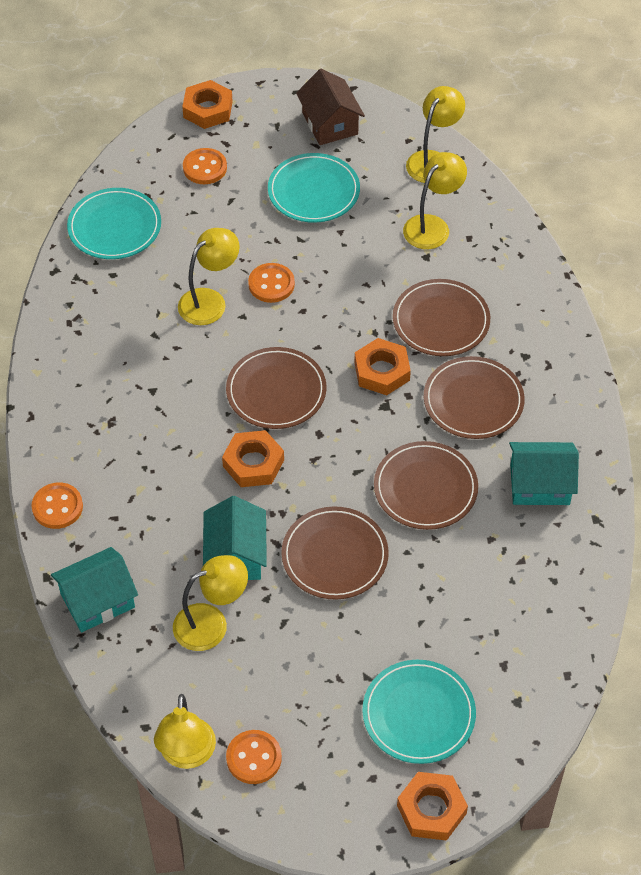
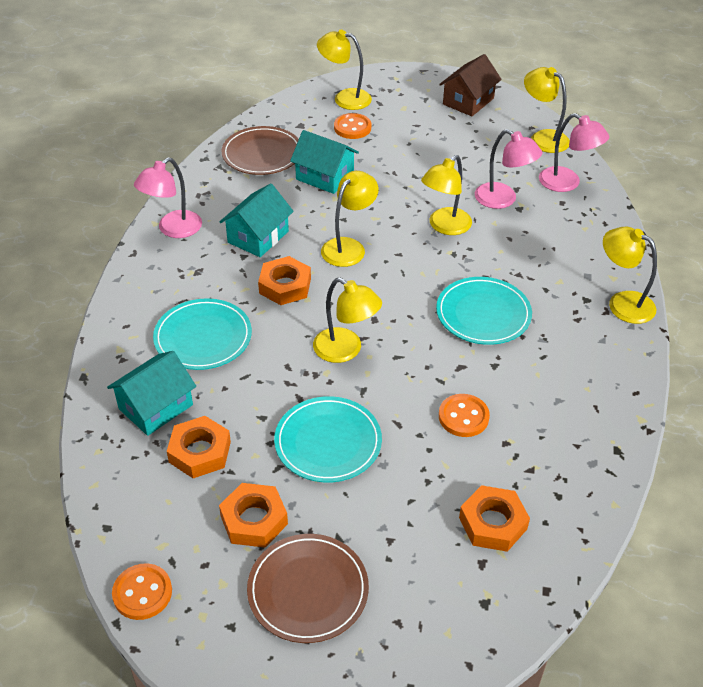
brown plate: 5 -> 2
orange button: 4 -> 3
pink lamp: 0 -> 3
yellow lamp: 5 -> 6

